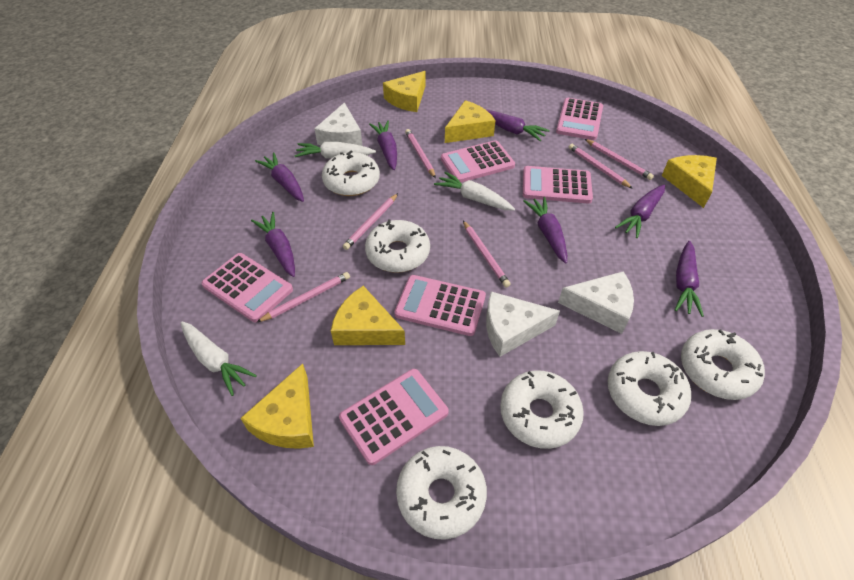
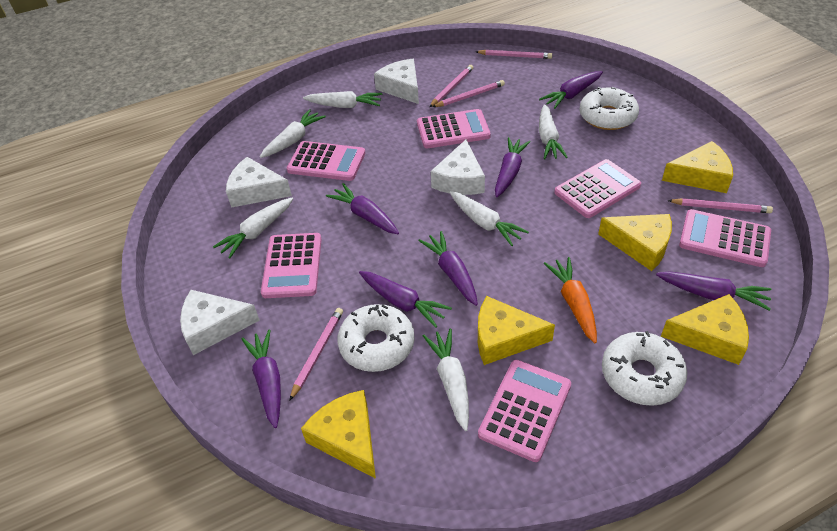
orange carrot: 0 -> 1
pink pencil: 6 -> 5
white carrot: 3 -> 6
white cheese: 3 -> 4
white donut: 6 -> 3

